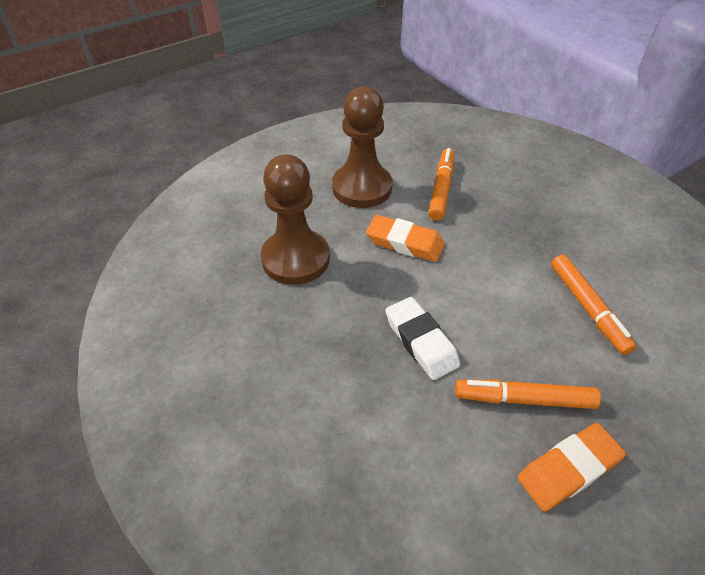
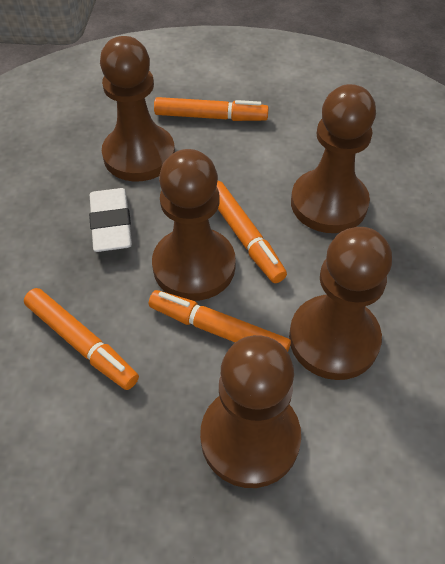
brown pawn: 2 -> 5
orange eraser: 2 -> 0
orange marker: 3 -> 4

